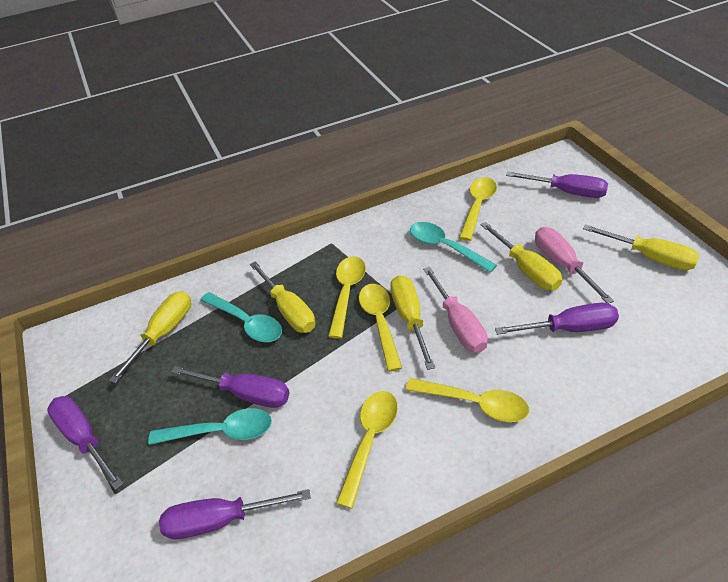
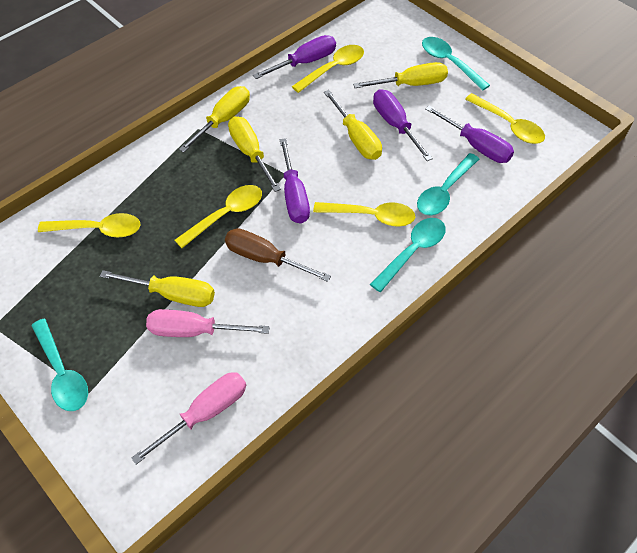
brown screwdriver: 0 -> 1
purple screwdriver: 5 -> 4
turquoise spoon: 3 -> 4

